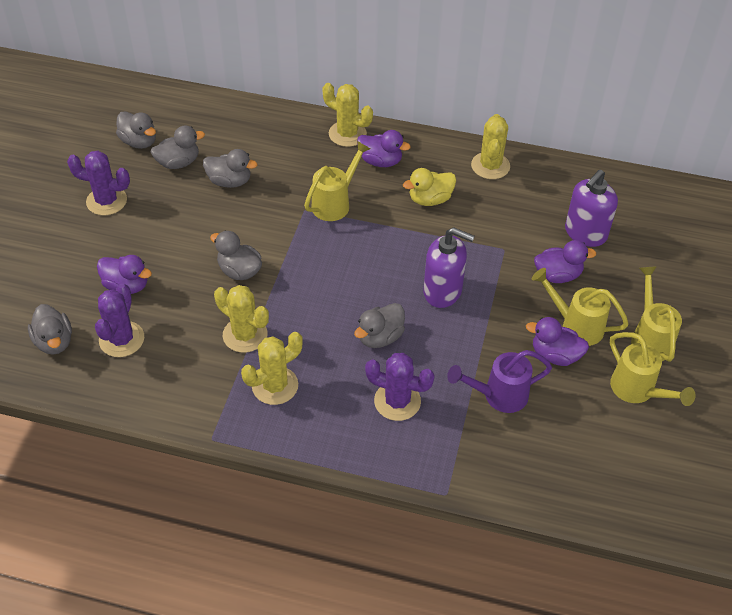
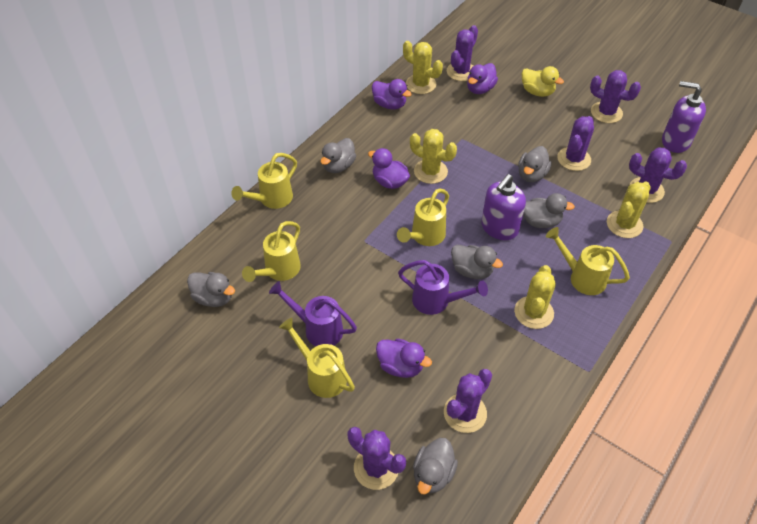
purple cactus: 3 -> 6
purple watering can: 1 -> 2
yellow watering can: 4 -> 5

